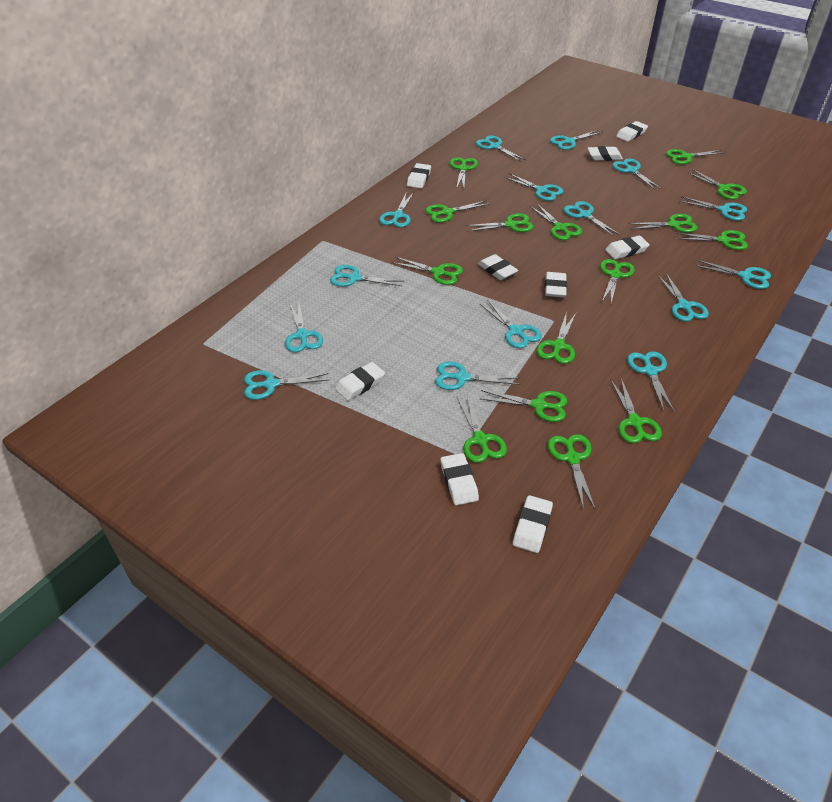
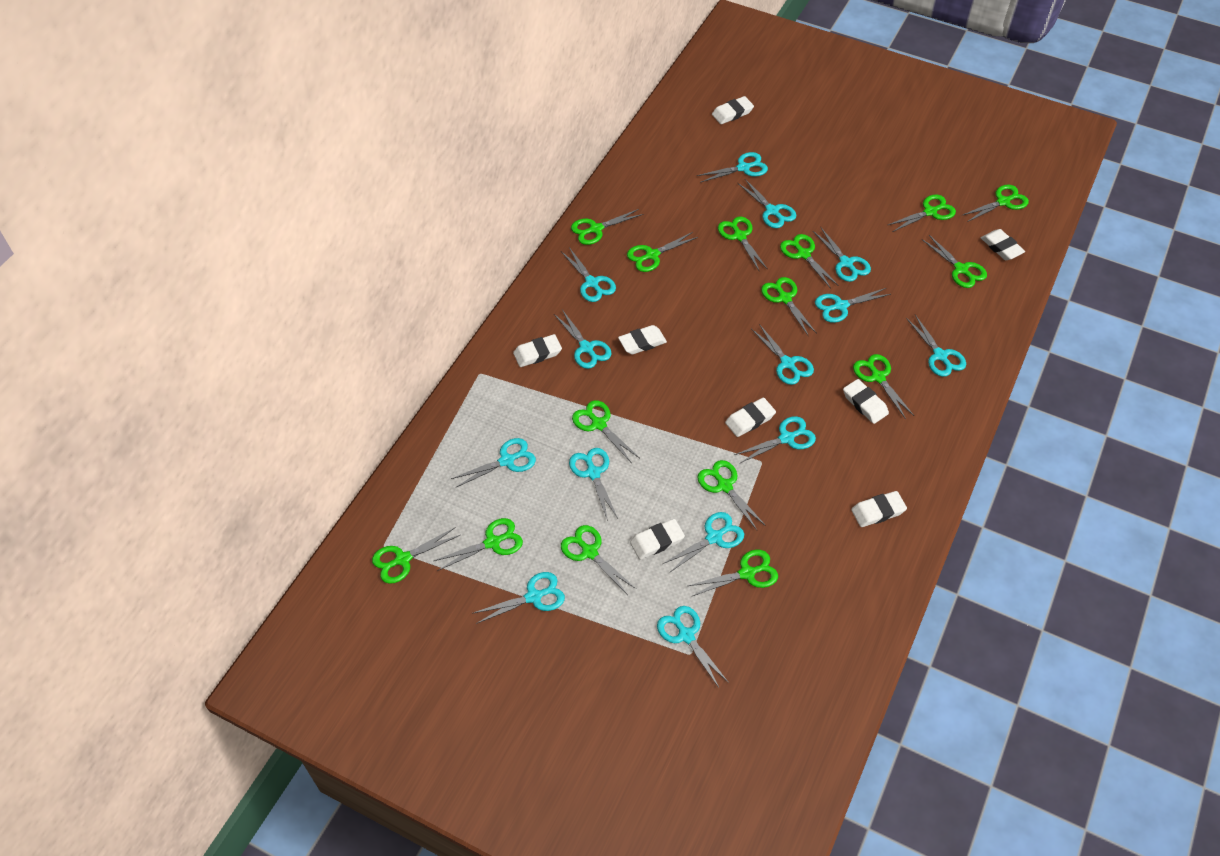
turquoise scissors: 15 -> 14
white eraser: 9 -> 8

